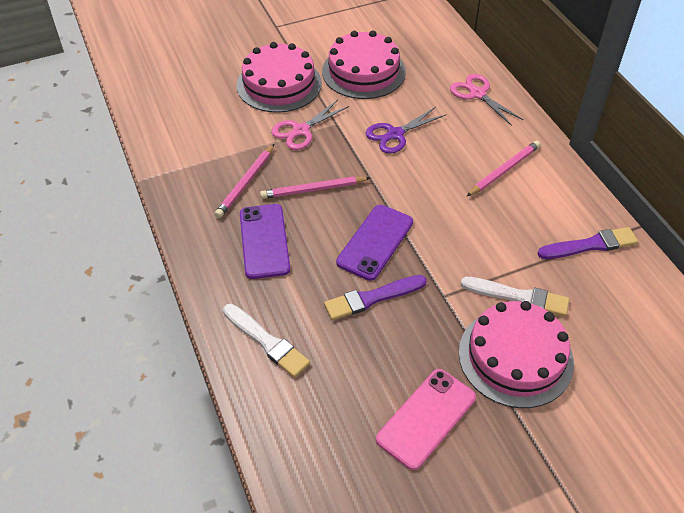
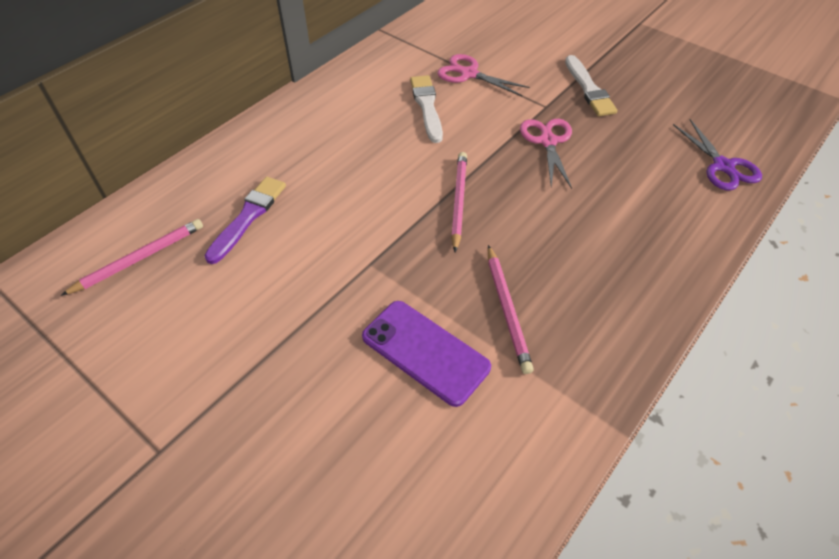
pink cake: 3 -> 0
pink phone: 1 -> 0
purple brush: 2 -> 1
purple phone: 2 -> 1

